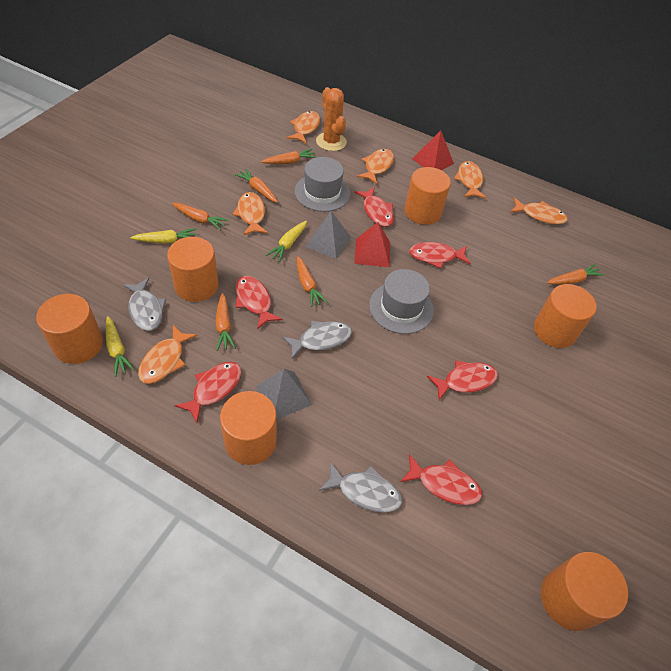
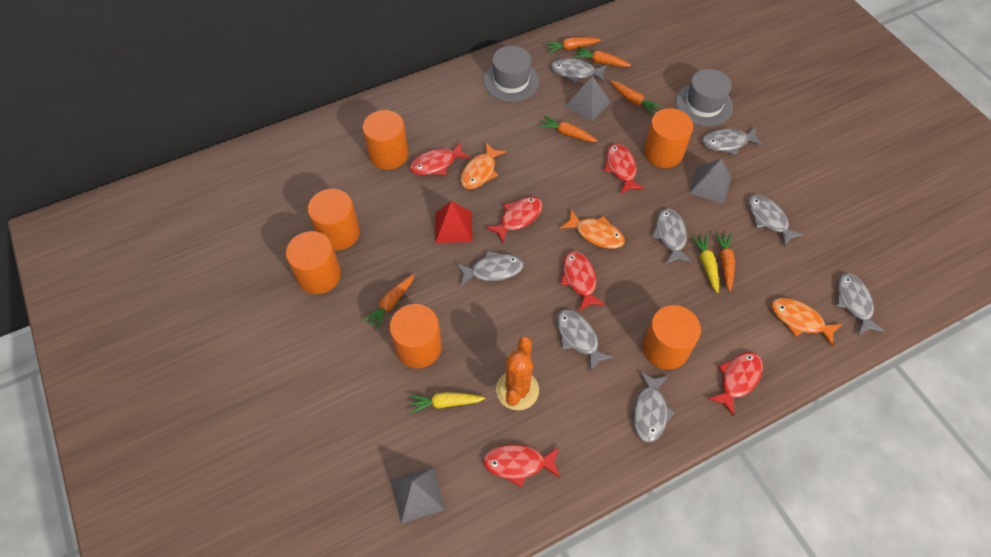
grey fish: 3 -> 8
grey pyramid: 2 -> 3
orange fish: 6 -> 3
red pyramid: 2 -> 1
yellow carrot: 3 -> 2

